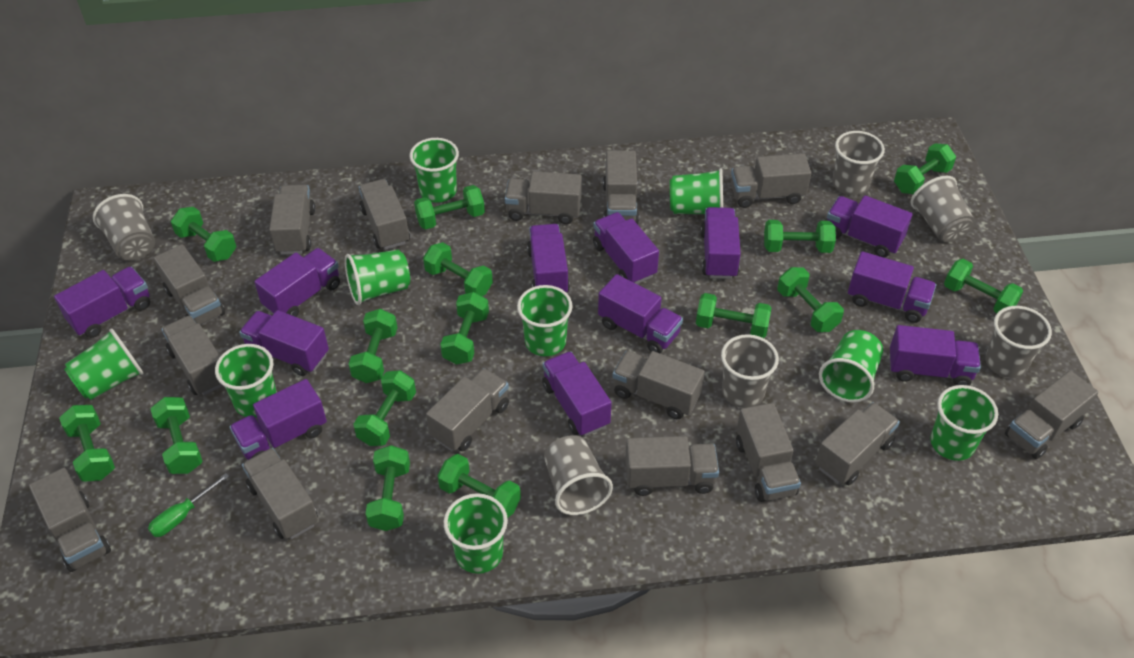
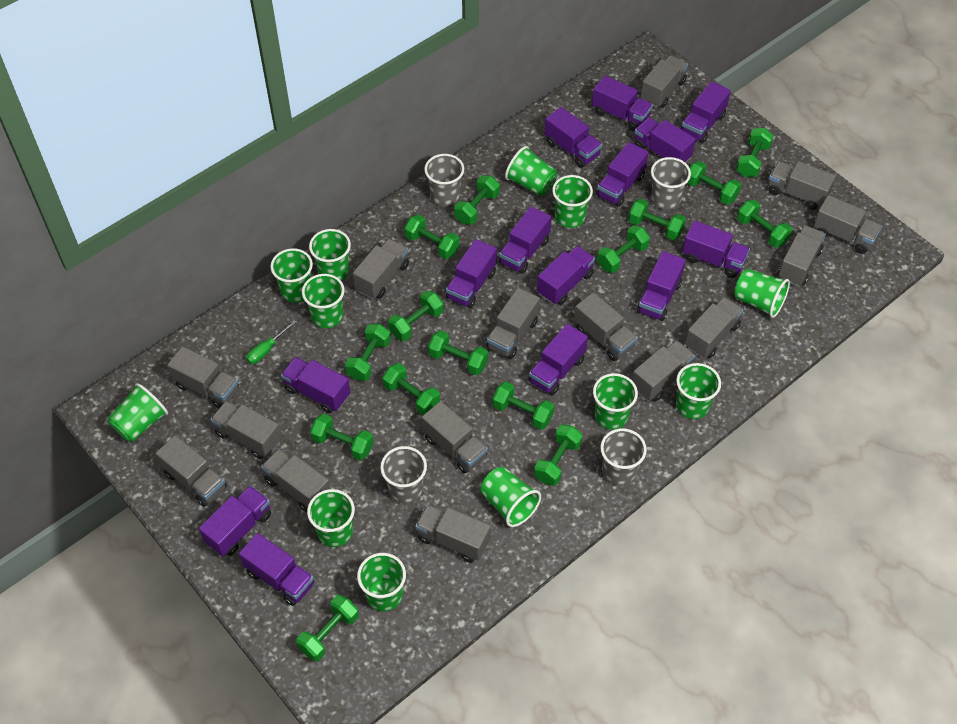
green cup: 9 -> 12
grey cup: 6 -> 4
purple truck: 12 -> 14

